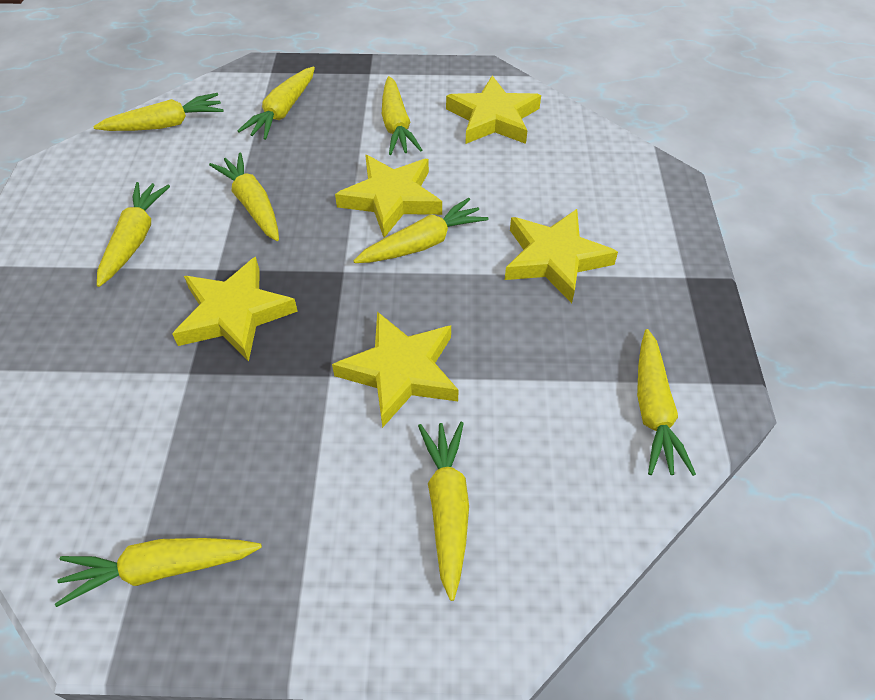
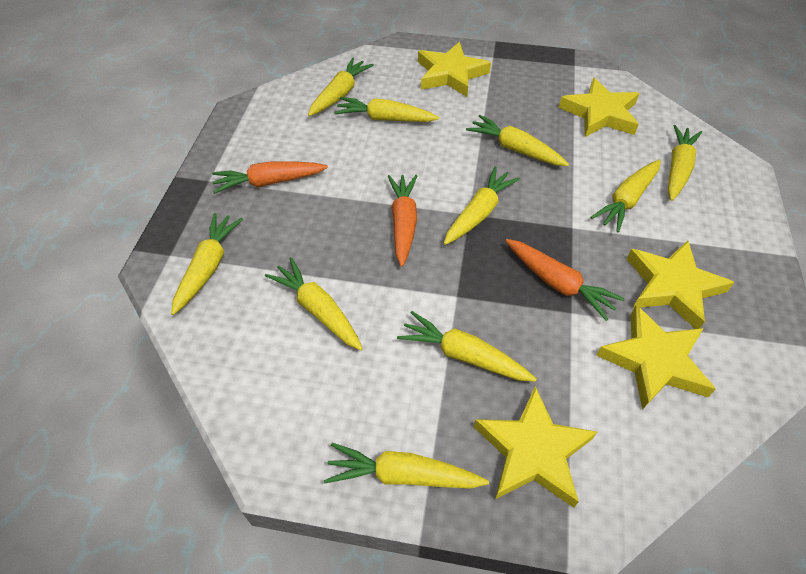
orange carrot: 0 -> 3
yellow carrot: 9 -> 10

